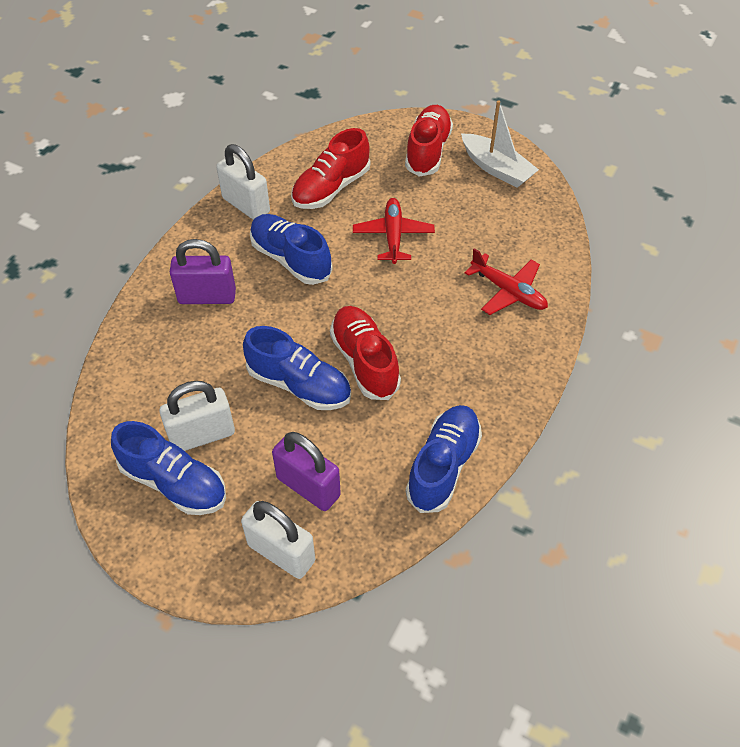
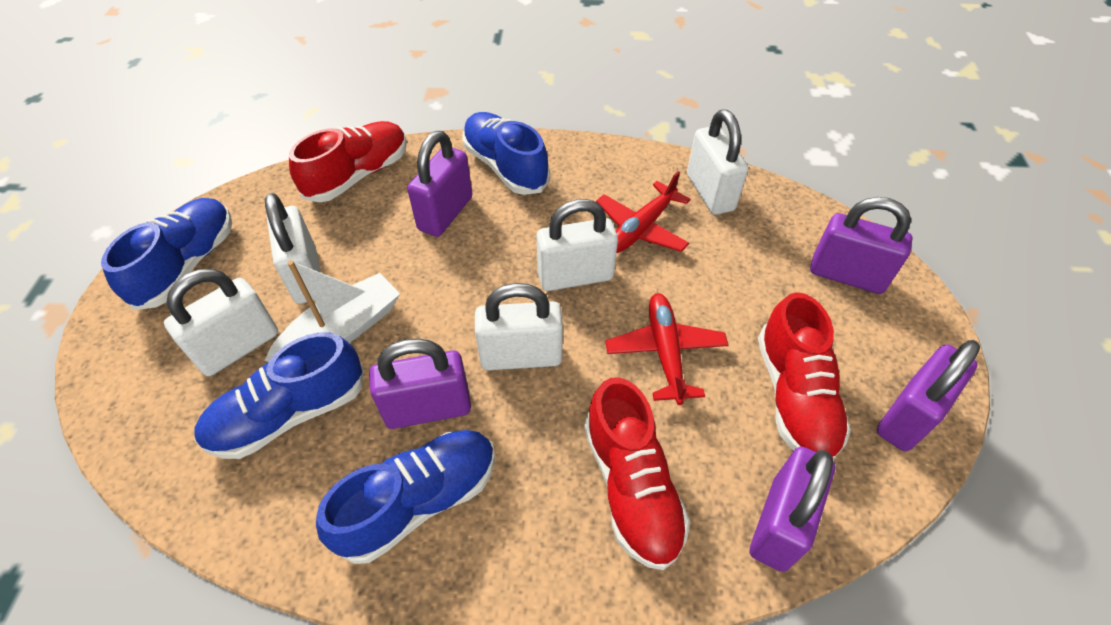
purple padlock: 2 -> 5
white padlock: 3 -> 5

